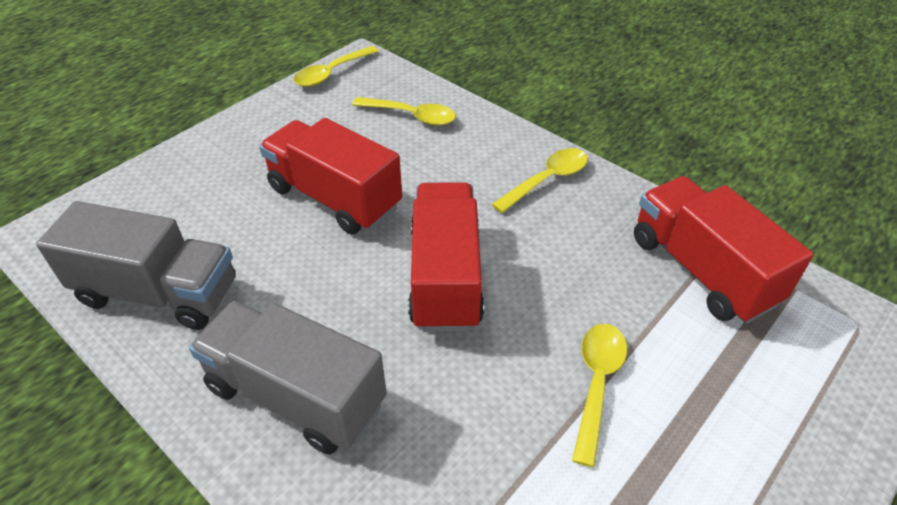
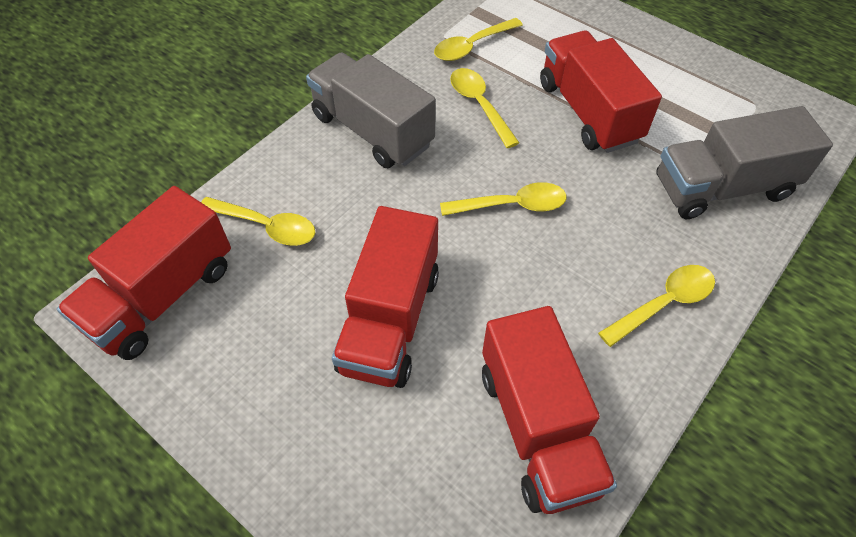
red truck: 3 -> 4
yellow spoon: 4 -> 5

